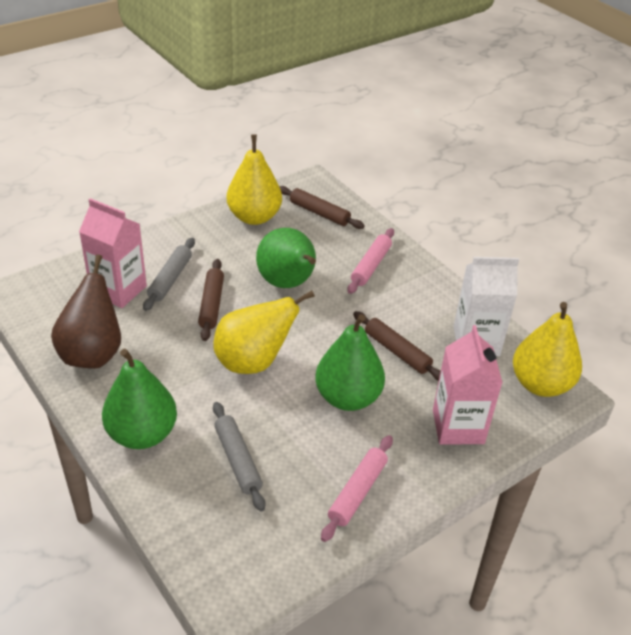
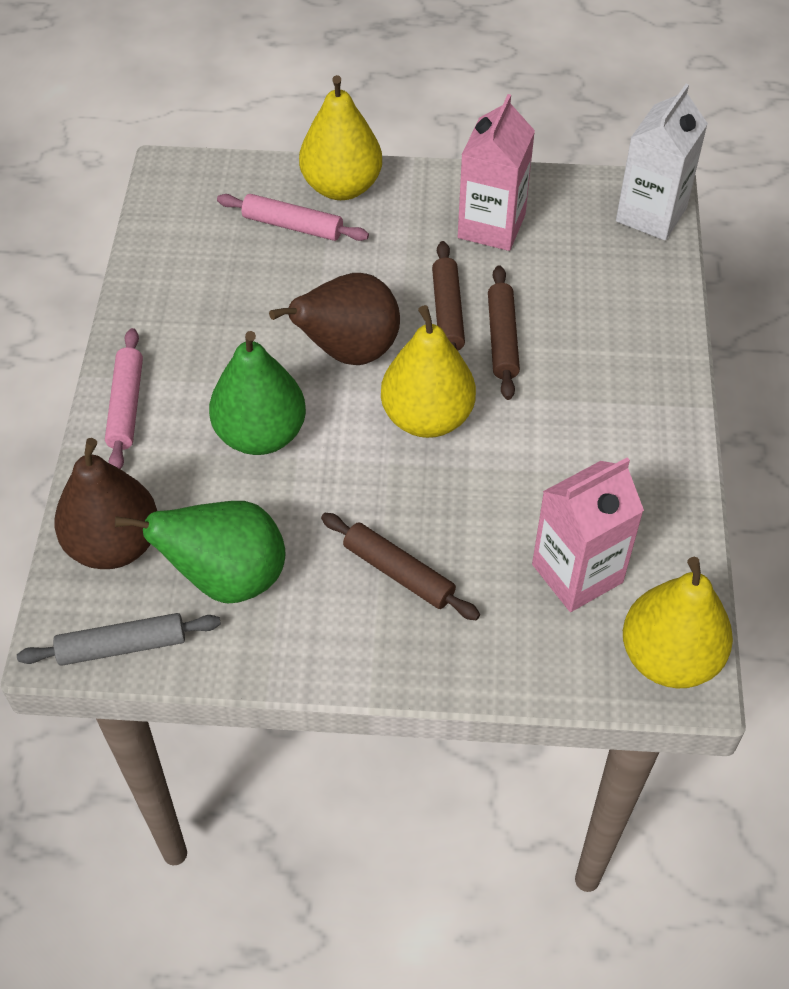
brown pear: 1 -> 2
green pear: 3 -> 2
grey rolling pin: 2 -> 1

